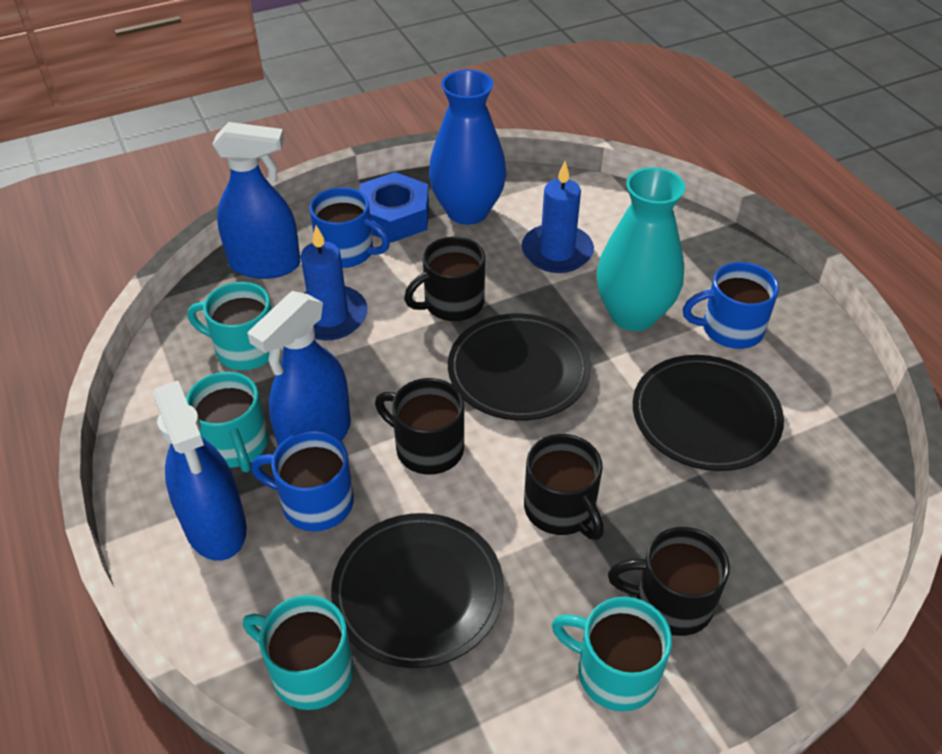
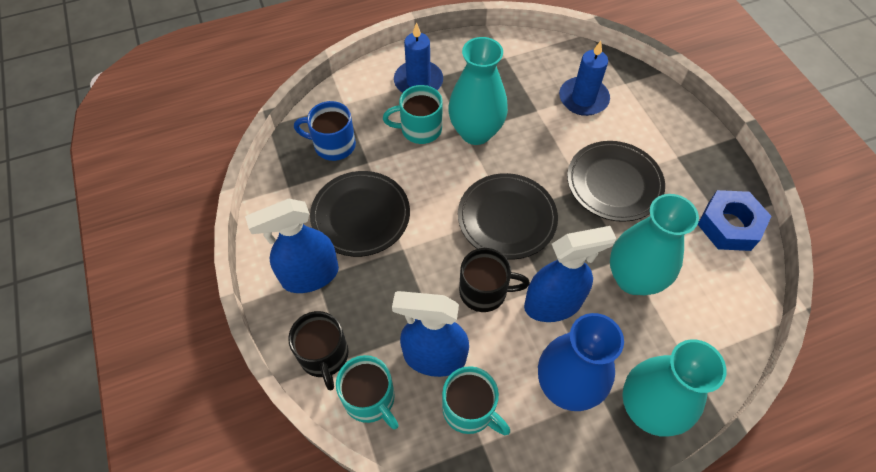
black mug: 4 -> 2
blue mug: 3 -> 1
turquoise mug: 4 -> 3
turquoise vase: 1 -> 3

